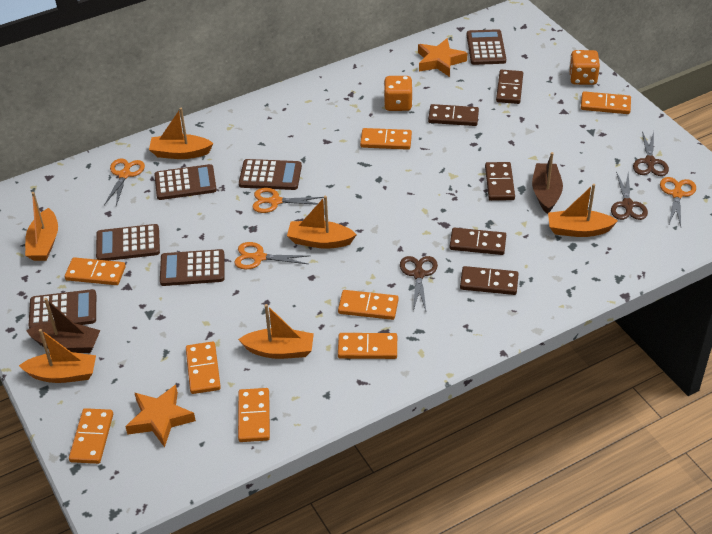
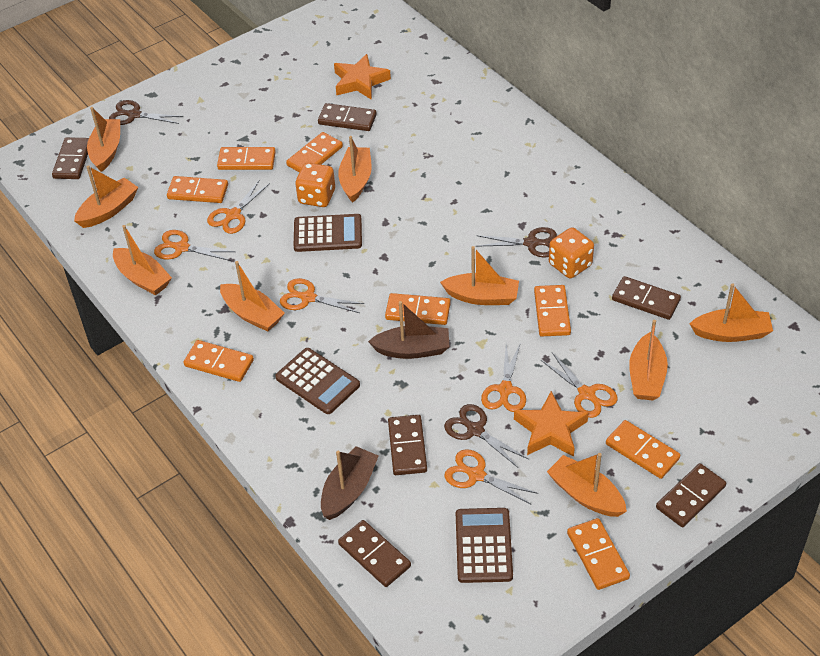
brown calculator: 6 -> 3
brown domino: 5 -> 6
orange boat: 6 -> 9
orange scissors: 4 -> 6

